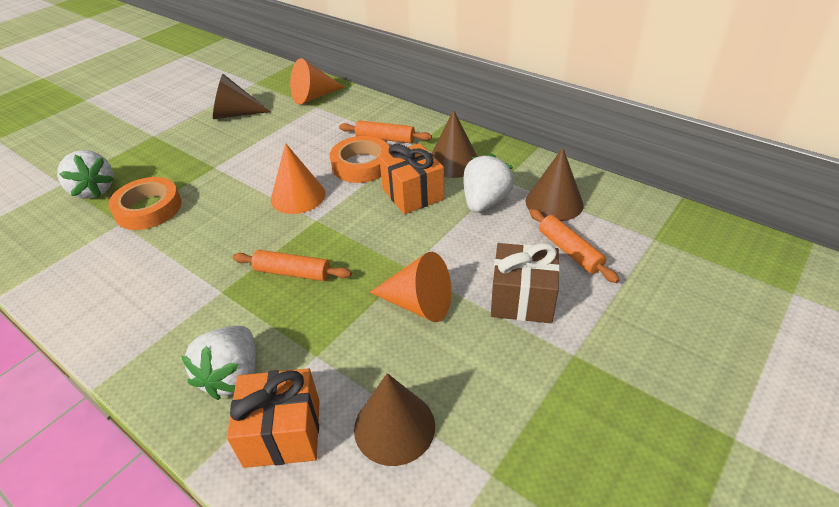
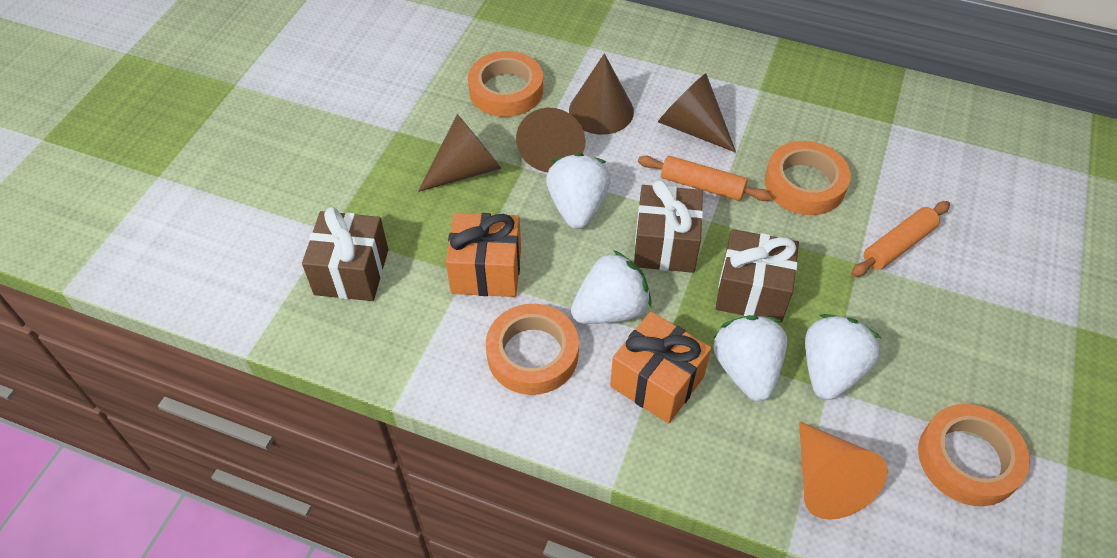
brown gift: 1 -> 3
orange cone: 3 -> 1
orange rolling pin: 3 -> 2
orange tape: 2 -> 4
white strawberry: 3 -> 4

